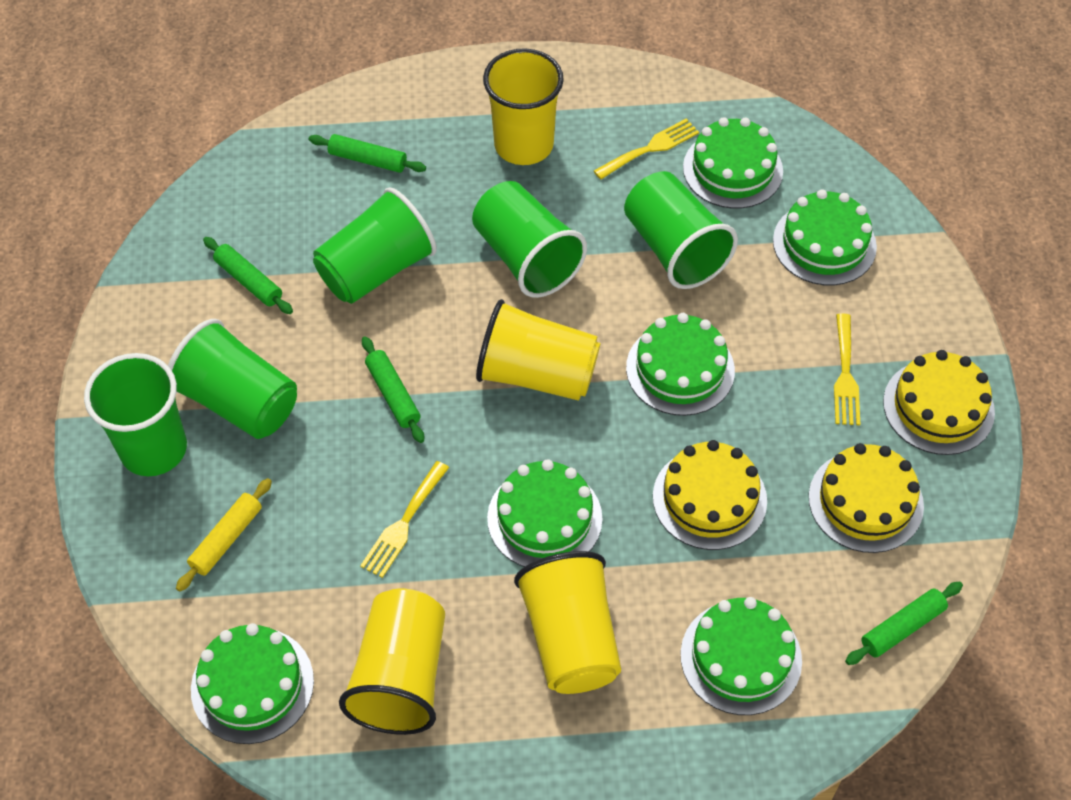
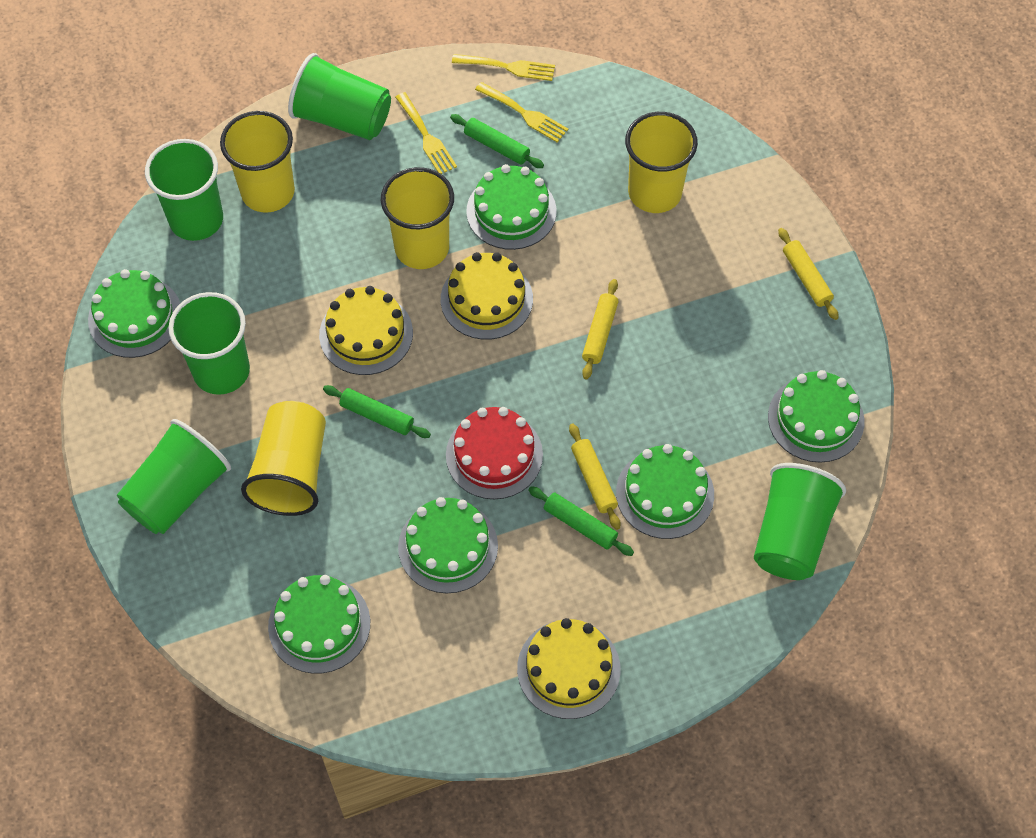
green rolling pin: 4 -> 3
red cake: 0 -> 1
yellow rolling pin: 1 -> 3

